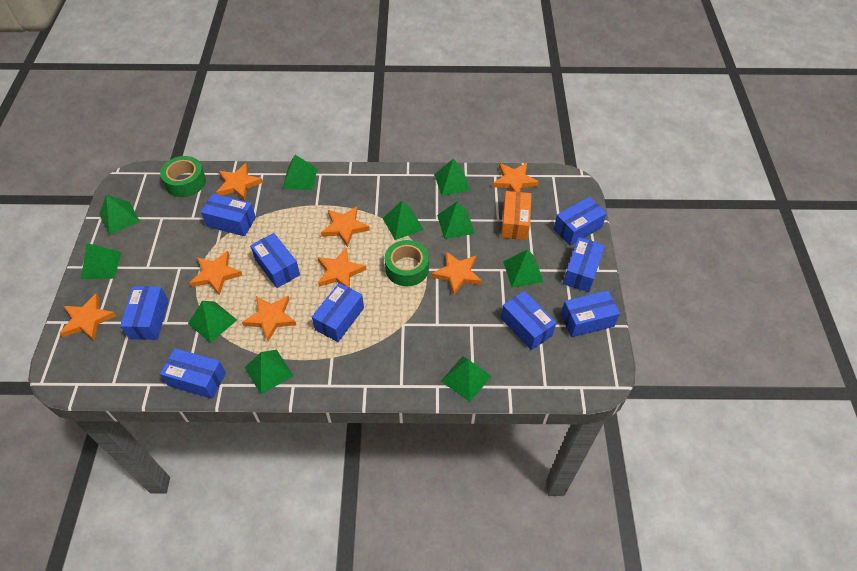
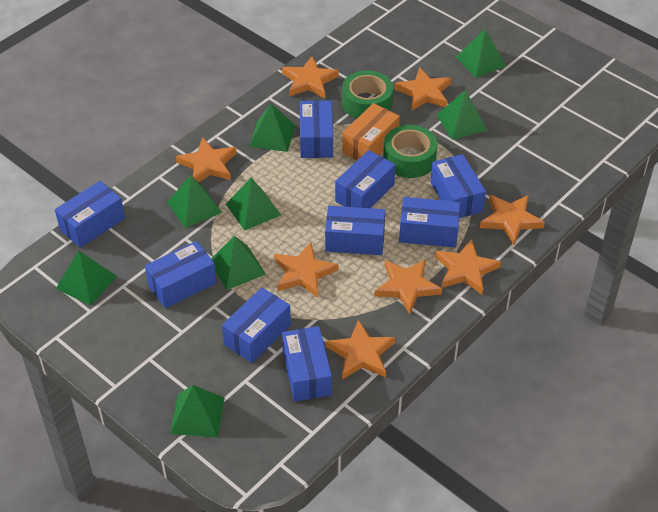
green pyramid: 10 -> 8

